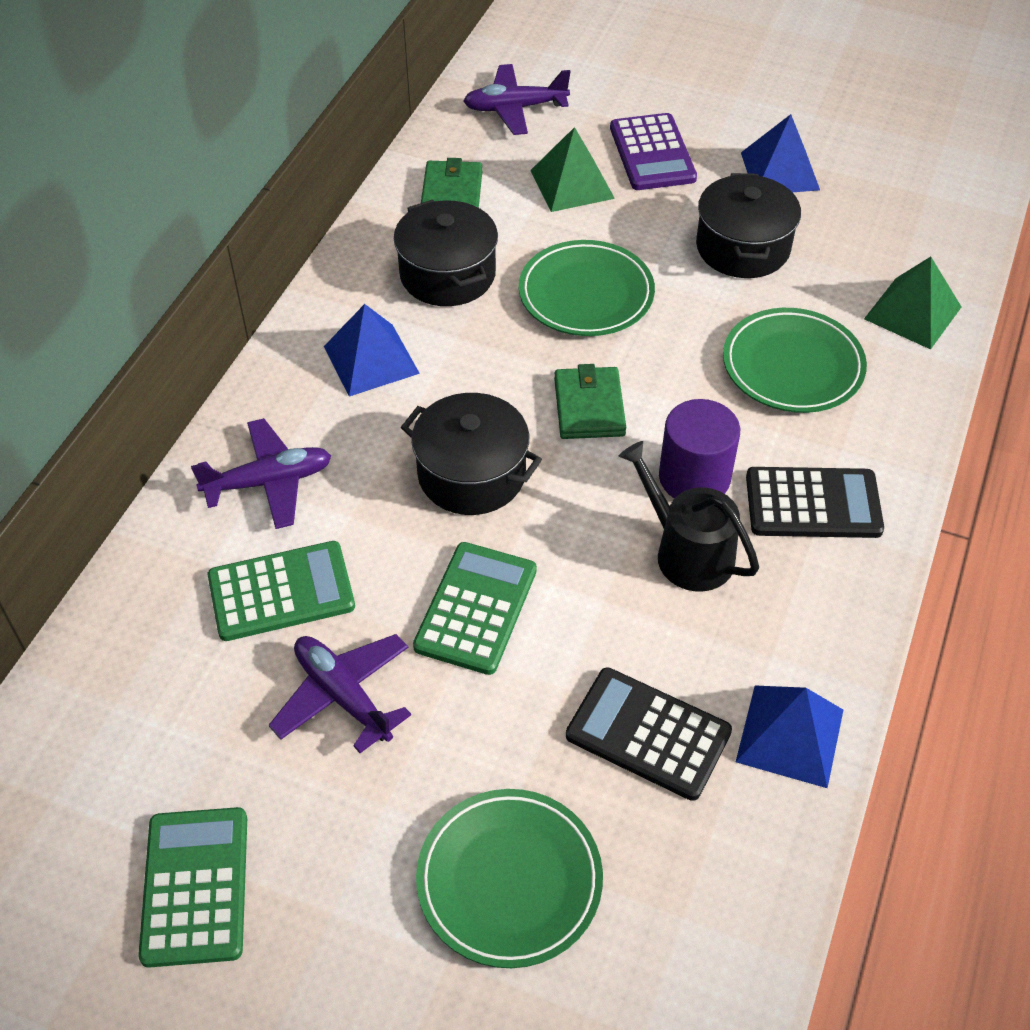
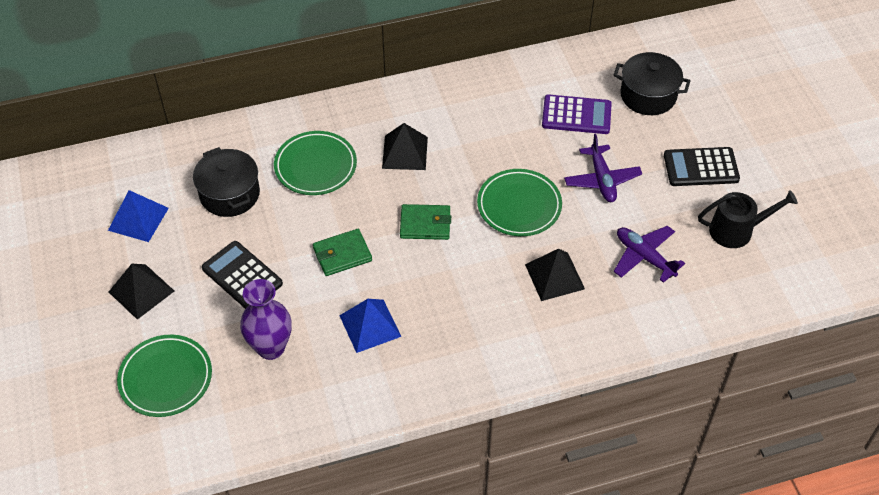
black pot: 3 -> 2
black pyramid: 0 -> 3
blue pyramid: 3 -> 2
green calculator: 3 -> 0
green pyramid: 2 -> 0
purple cylinder: 1 -> 0
purple plane: 3 -> 2
purple vase: 0 -> 1

